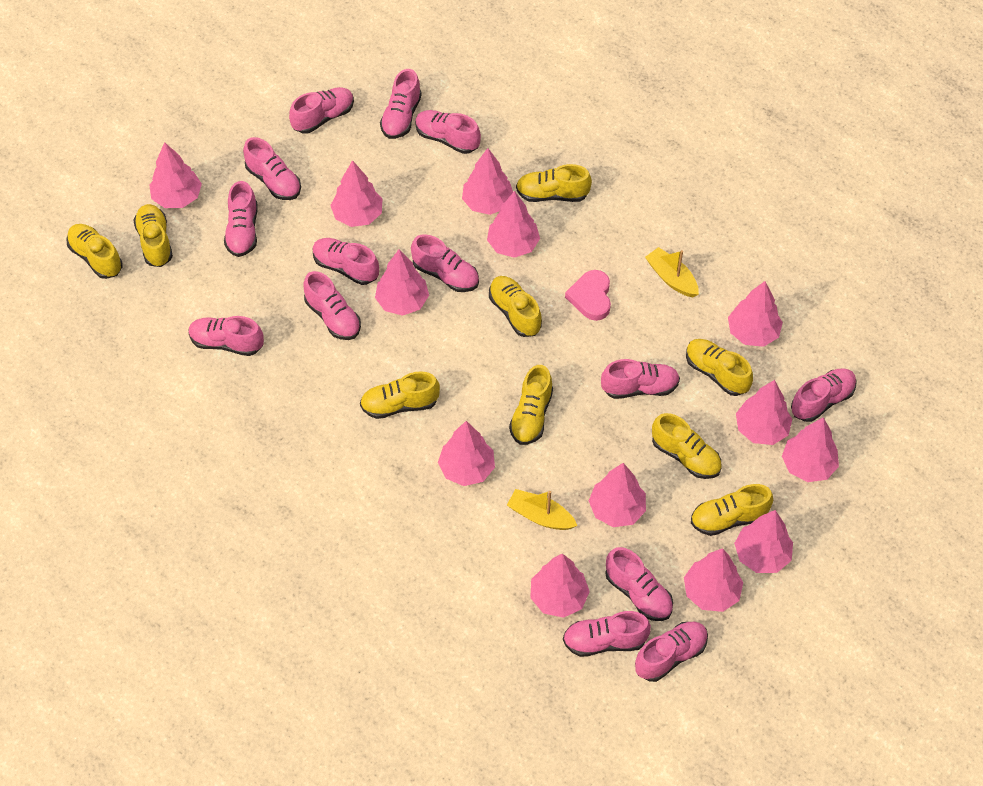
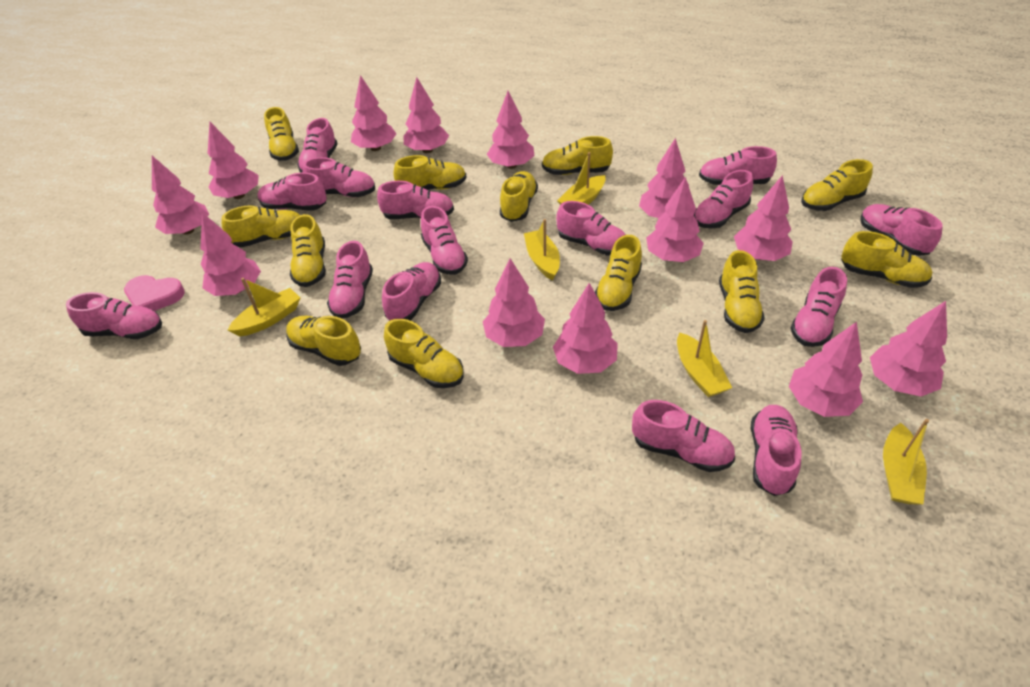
pink shoe: 14 -> 15
yellow boat: 2 -> 5
yellow shoe: 9 -> 12

